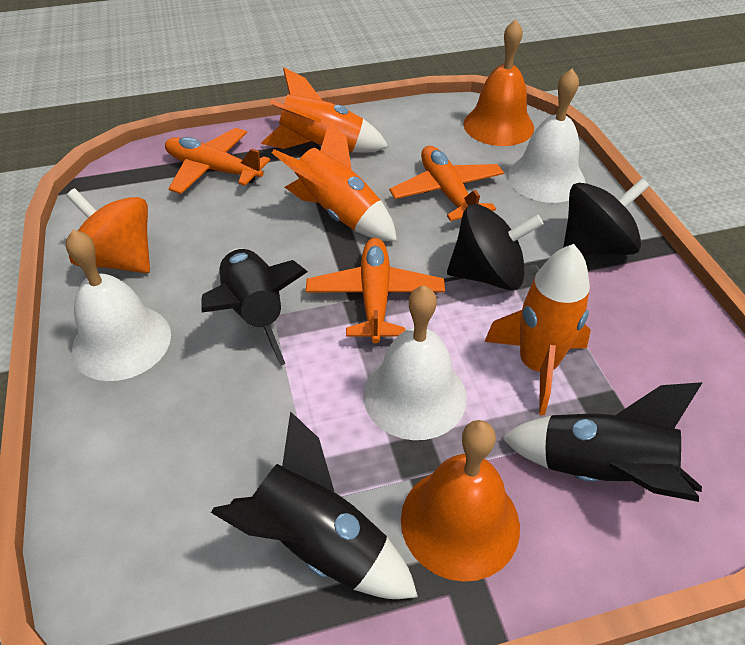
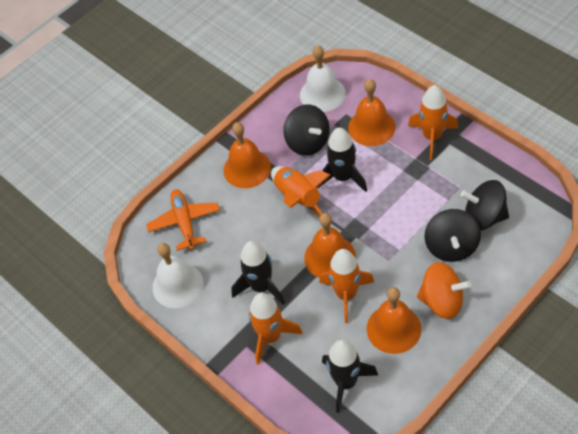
black spinning top: 2 -> 3
orange bell: 2 -> 4
orange plane: 3 -> 1
orange rocket: 3 -> 4
white bell: 3 -> 2

